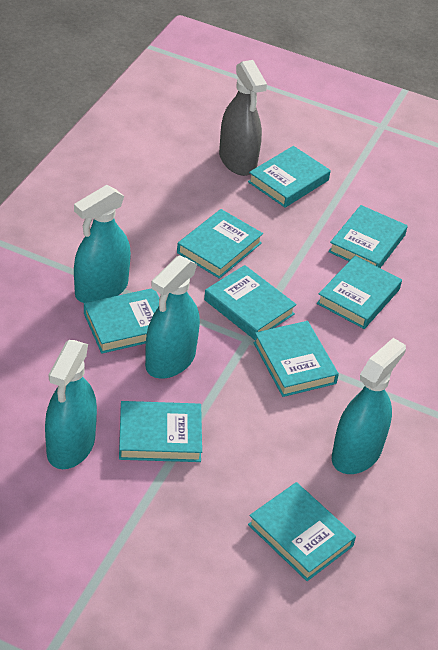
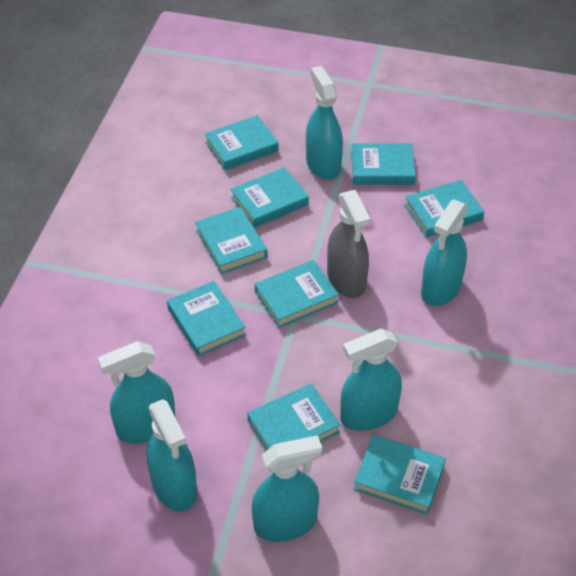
turquoise spray bottle: 4 -> 6

